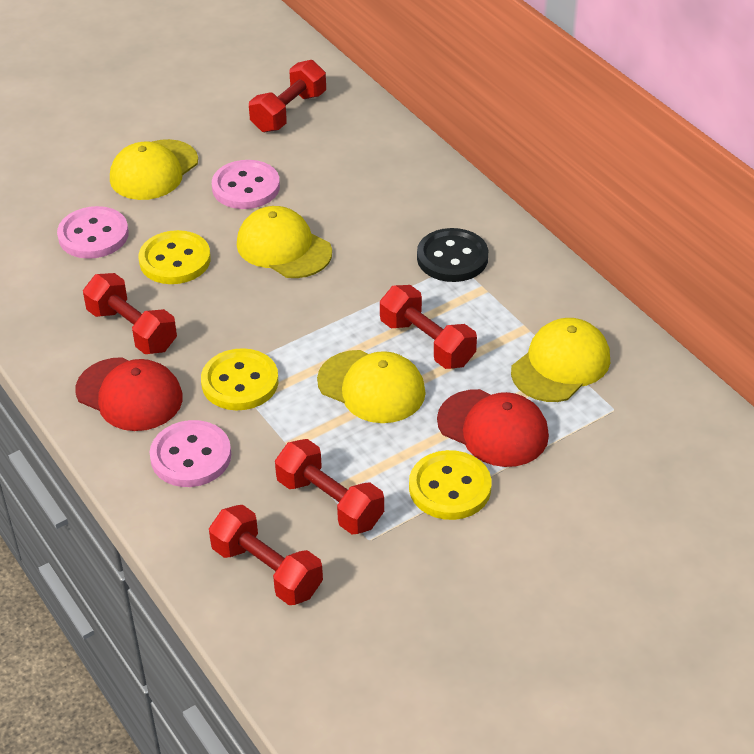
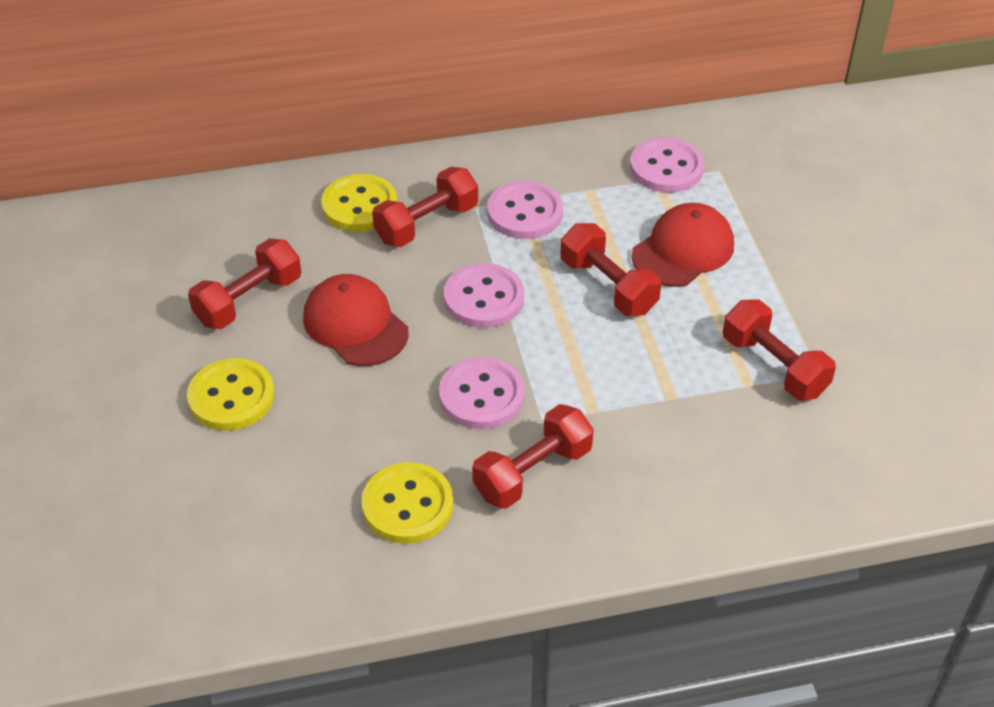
black button: 1 -> 0
pink button: 3 -> 4
yellow cap: 4 -> 0

